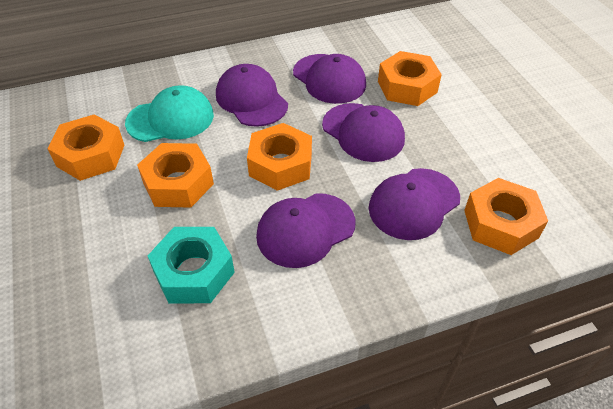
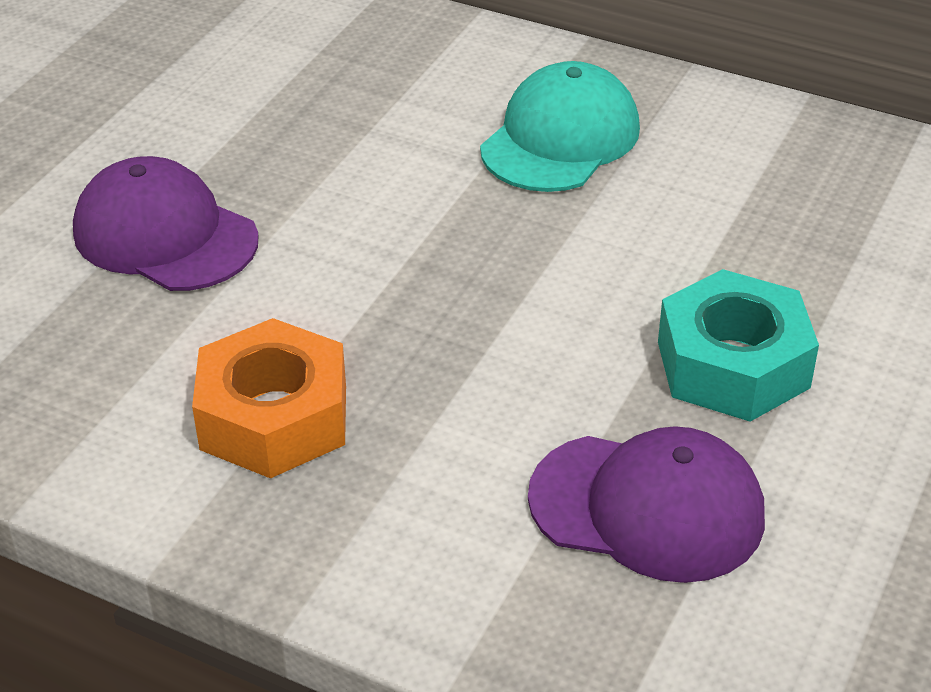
orange nut: 5 -> 1
purple cap: 5 -> 2

